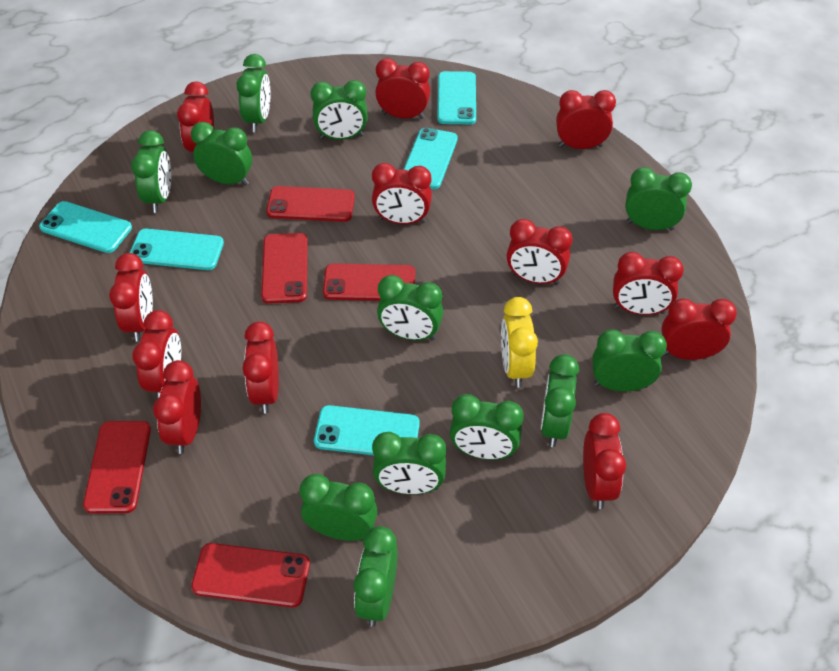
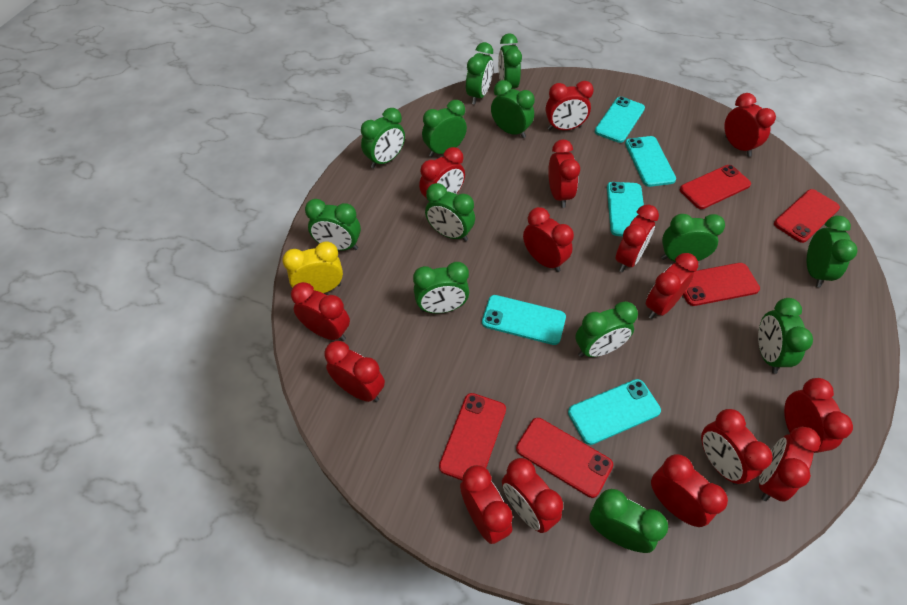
green clock: 12 -> 13
red clock: 12 -> 15

